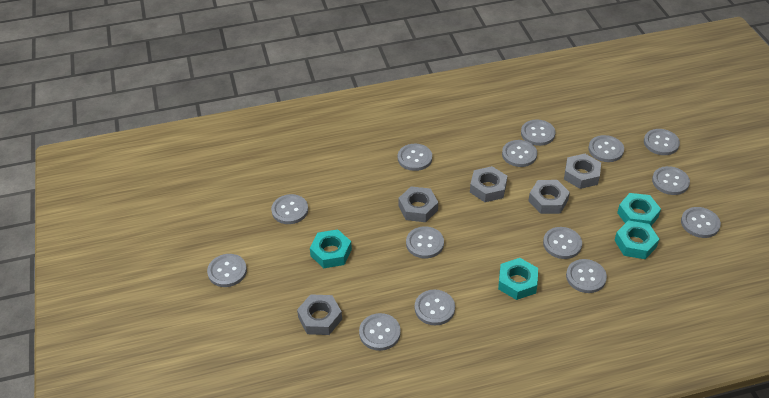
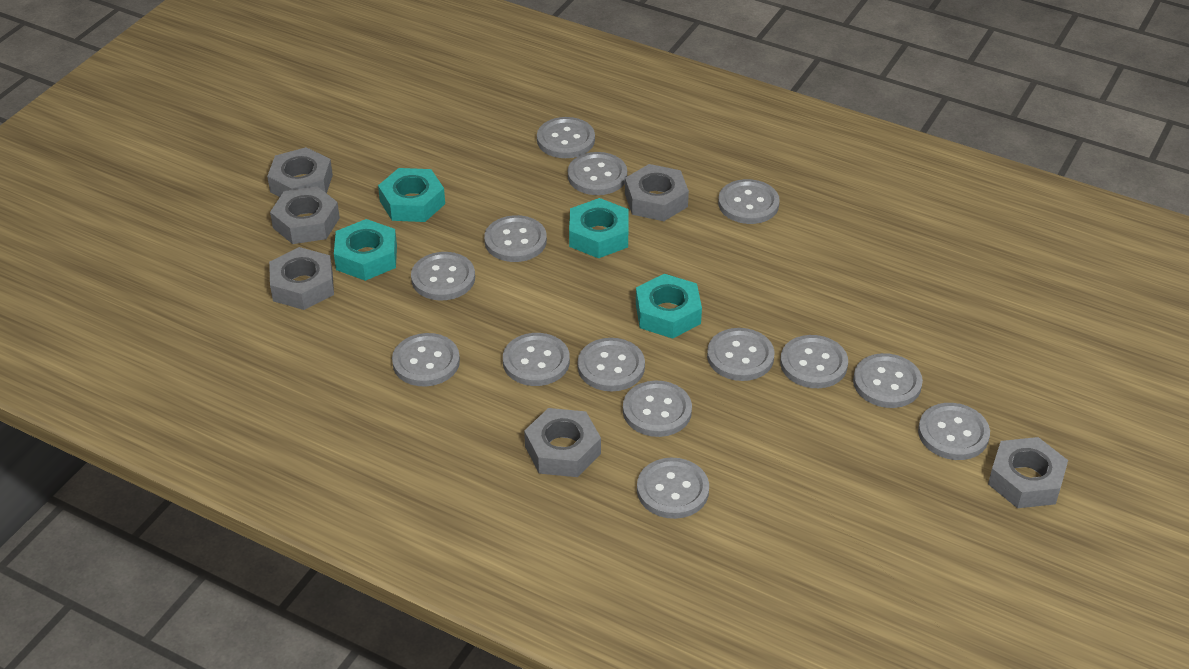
grey nut: 5 -> 6

